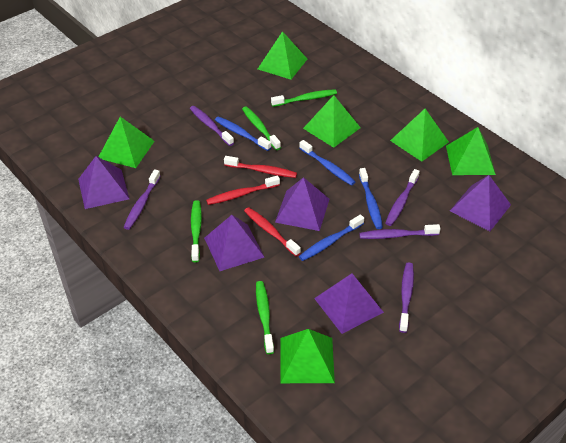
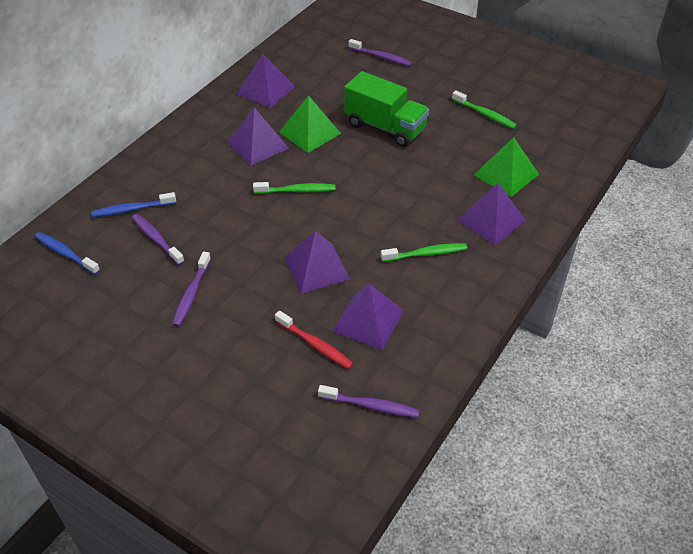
blue toothbrush: 4 -> 2
green pyramid: 6 -> 2
green toothbrush: 4 -> 3
green truck: 0 -> 1
purple toothbrush: 5 -> 4
red toothbrush: 3 -> 1

